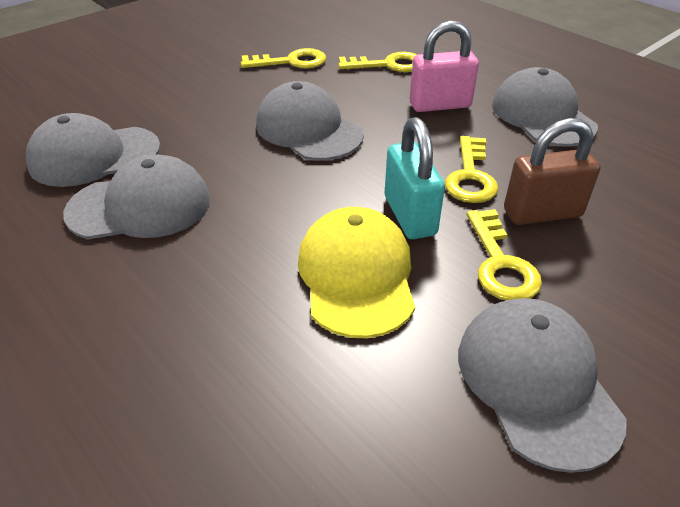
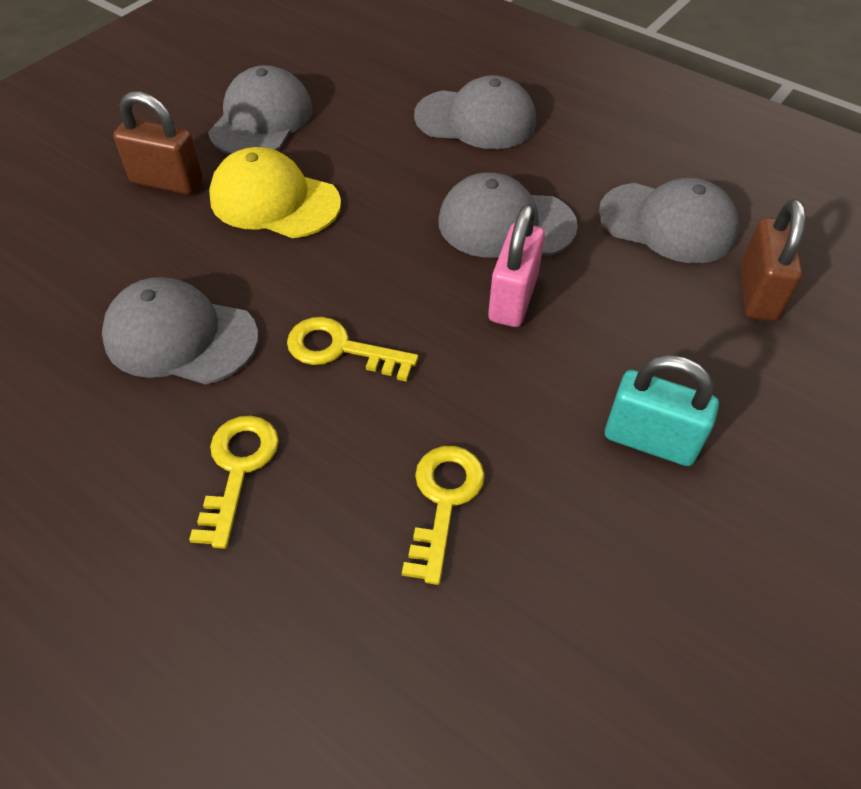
brown padlock: 1 -> 2
yellow key: 4 -> 3

